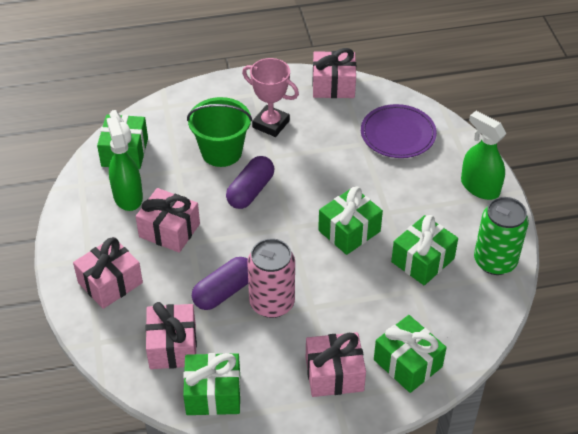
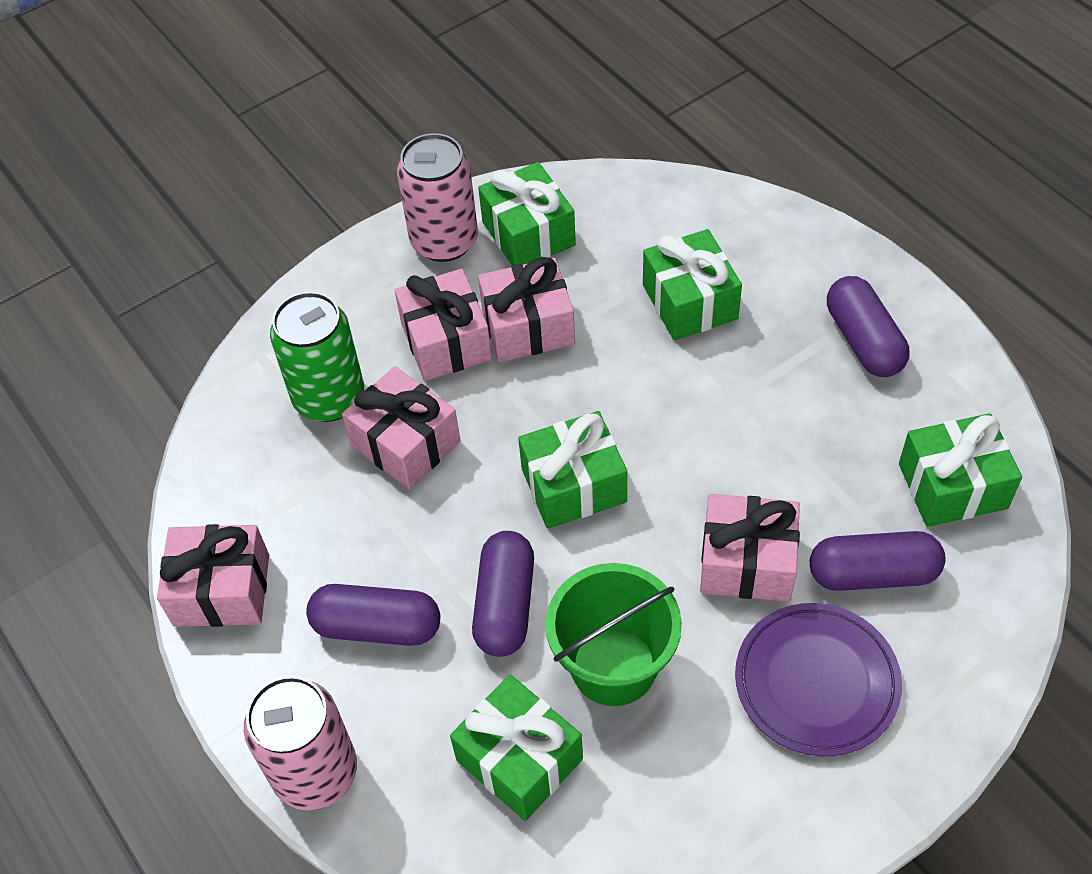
green spray bottle: 2 -> 0
pink can: 1 -> 2
pink trophy: 1 -> 0
purple capsule: 2 -> 4

